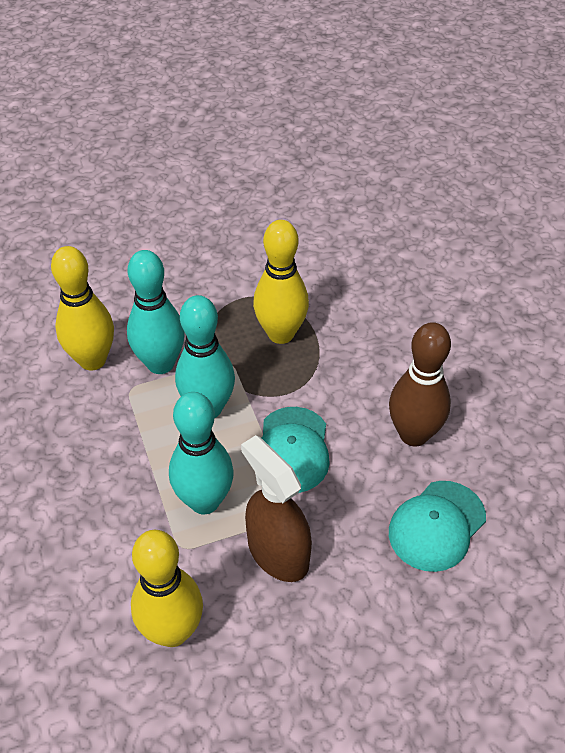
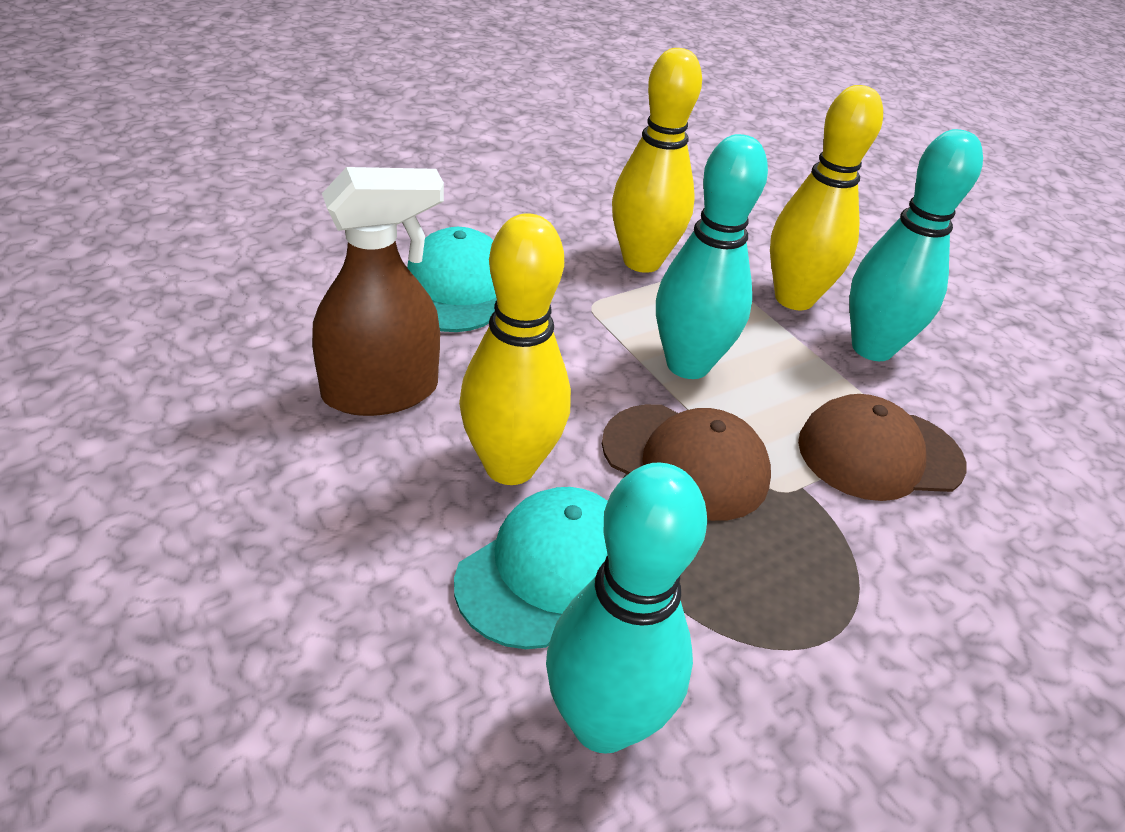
brown bowling pin: 1 -> 0
brown cap: 0 -> 2

